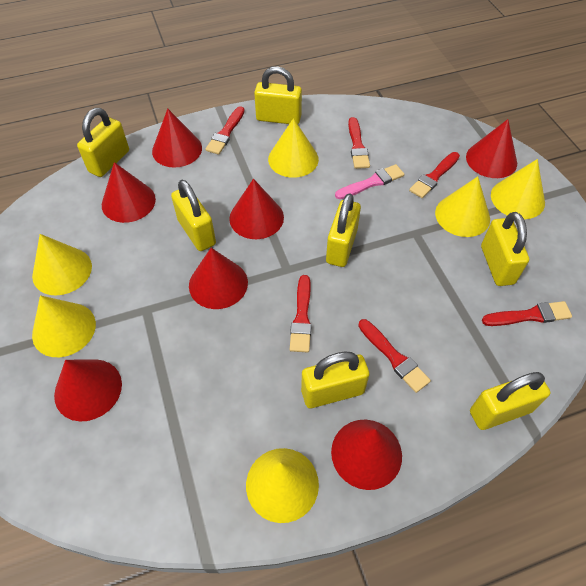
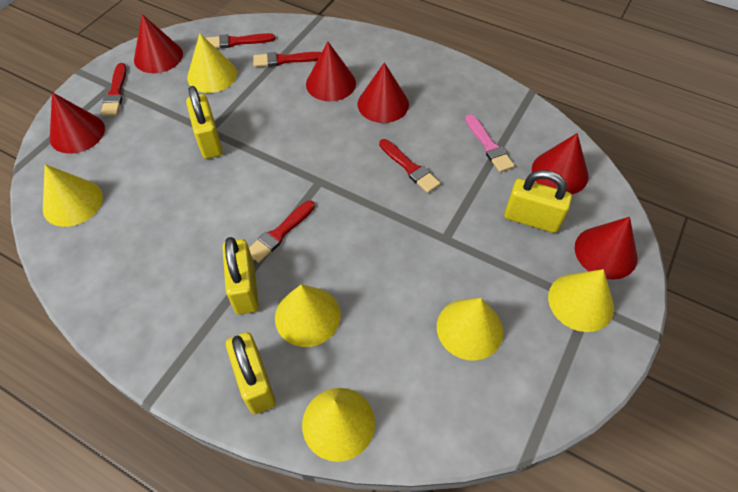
red brush: 6 -> 5
red cone: 7 -> 6
yellow padlock: 7 -> 4

